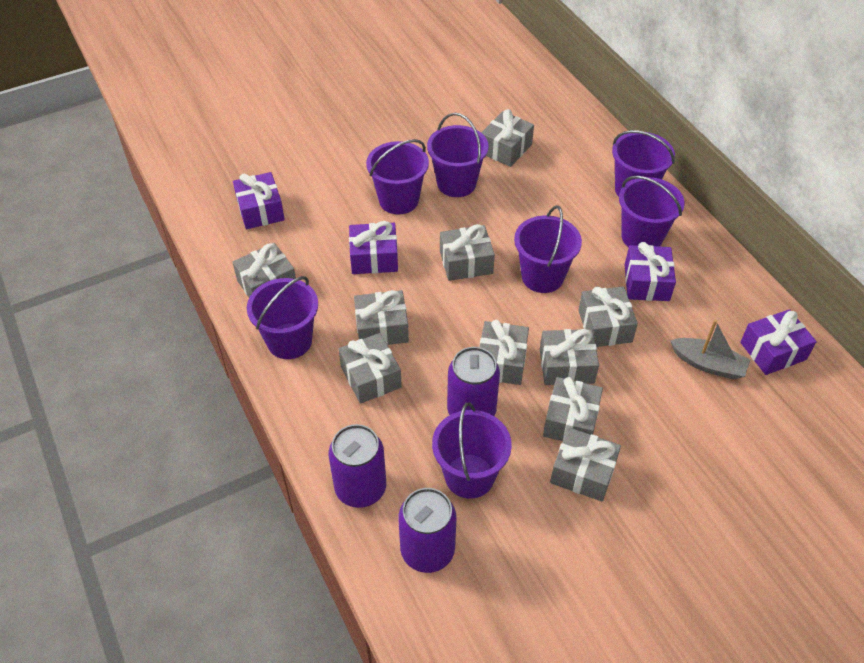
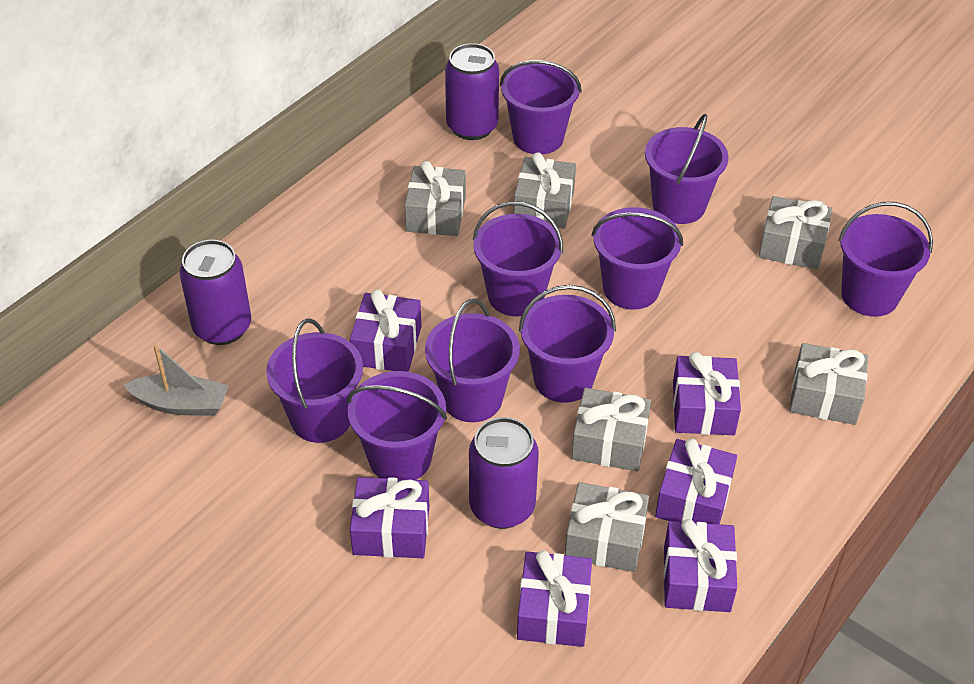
grey gift: 10 -> 6
purple bucket: 7 -> 9
purple gift: 4 -> 6

